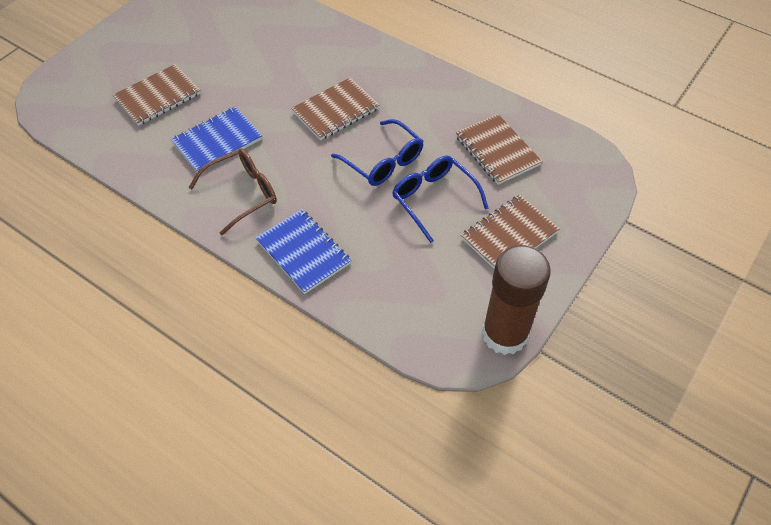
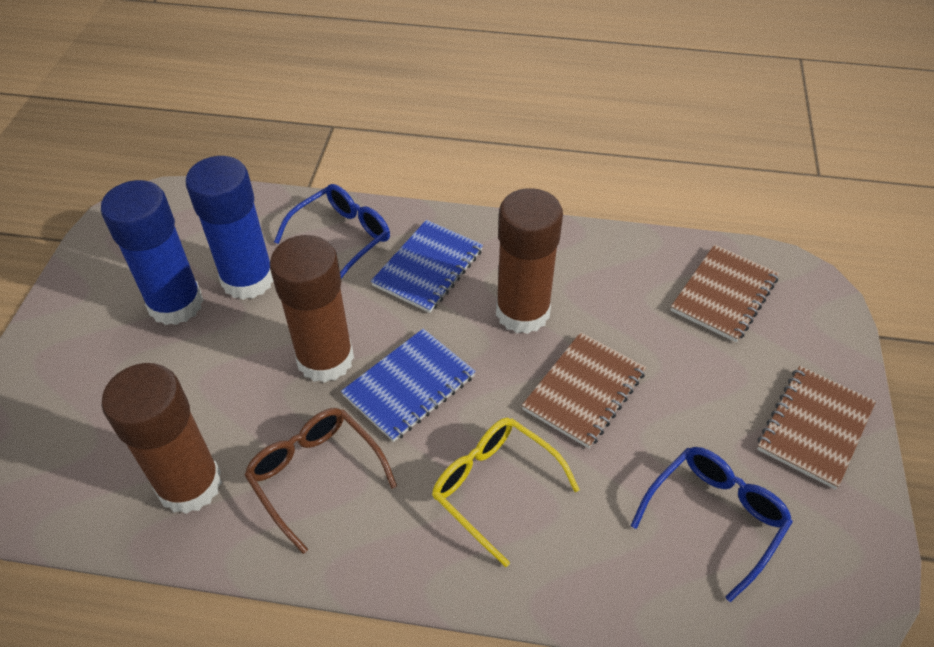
blue glue stick: 0 -> 2
brown glue stick: 1 -> 3
brown notebook: 4 -> 3
yellow glasses: 0 -> 1

